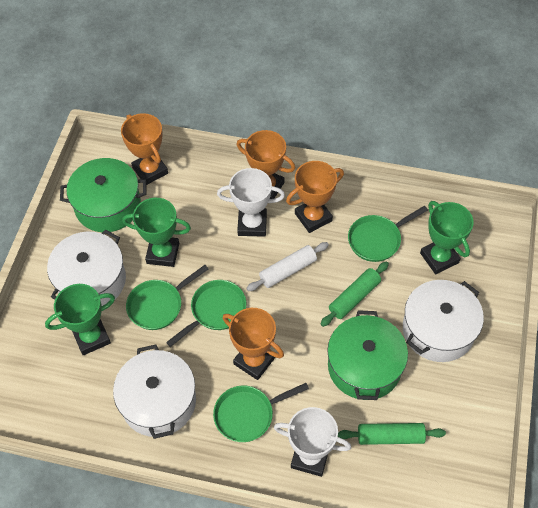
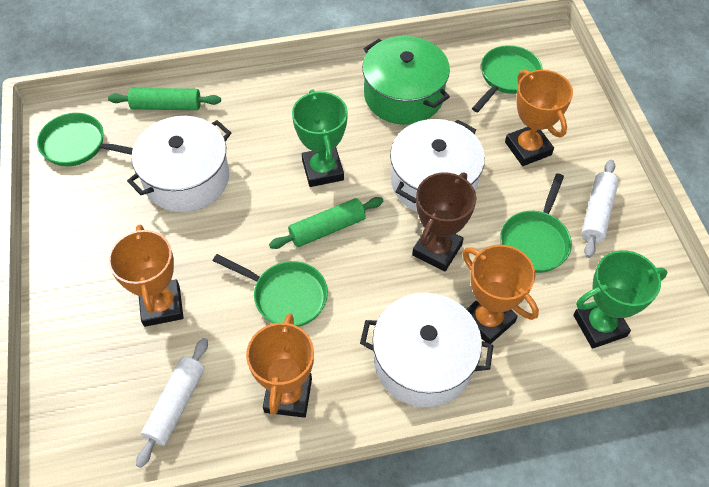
brown trophy: 0 -> 1
green pot: 2 -> 1
green trophy: 3 -> 2
white rolling pin: 1 -> 2
white trophy: 2 -> 0

